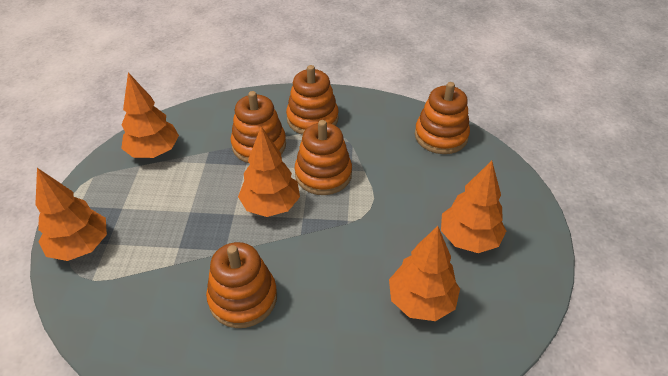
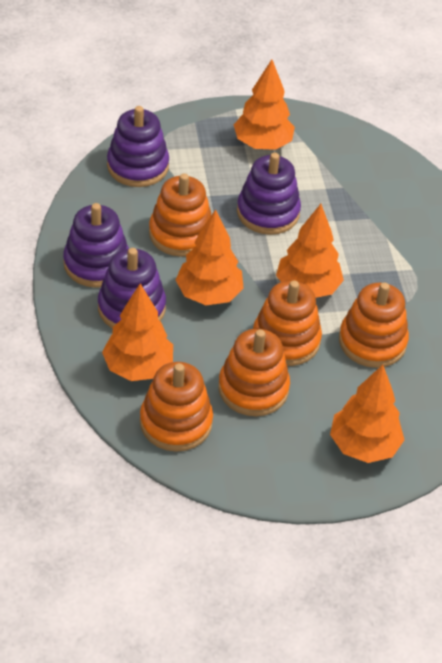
purple stacking toy: 0 -> 4

